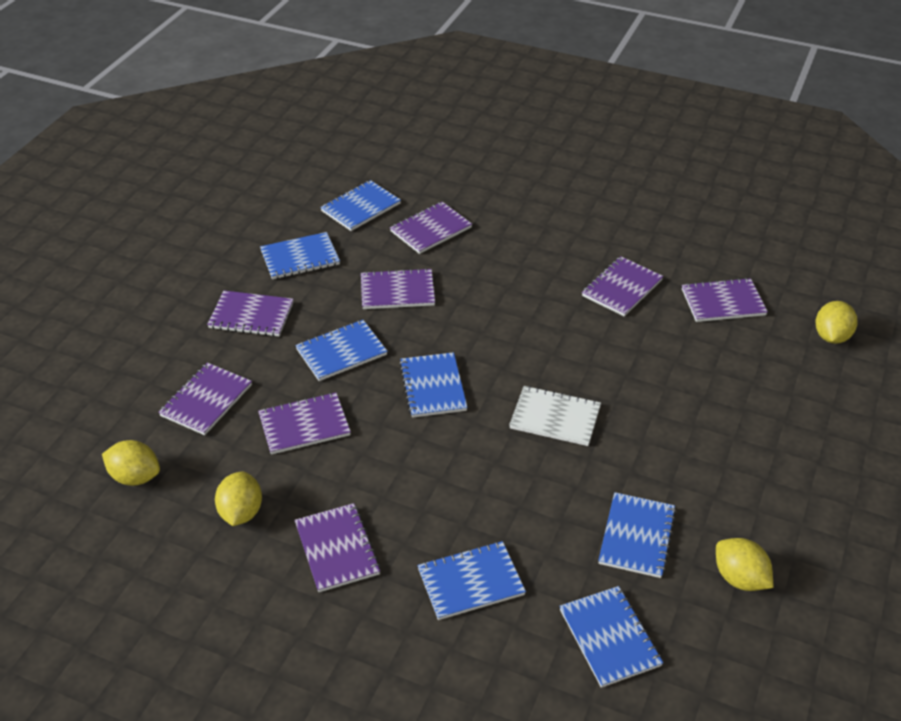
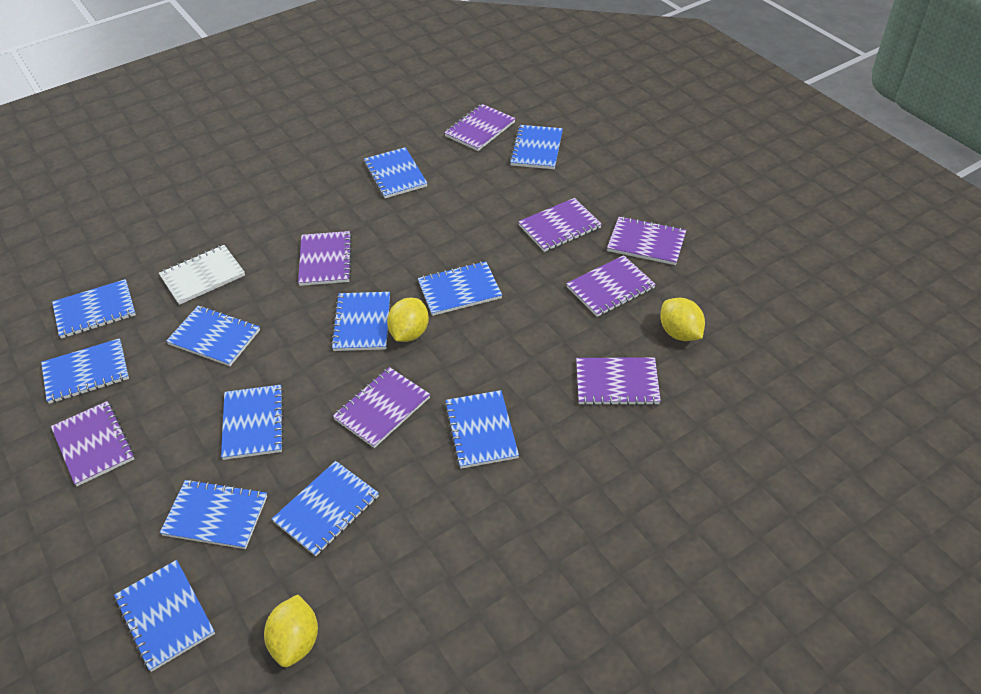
blue notebook: 7 -> 12
yellow lemon: 4 -> 3

